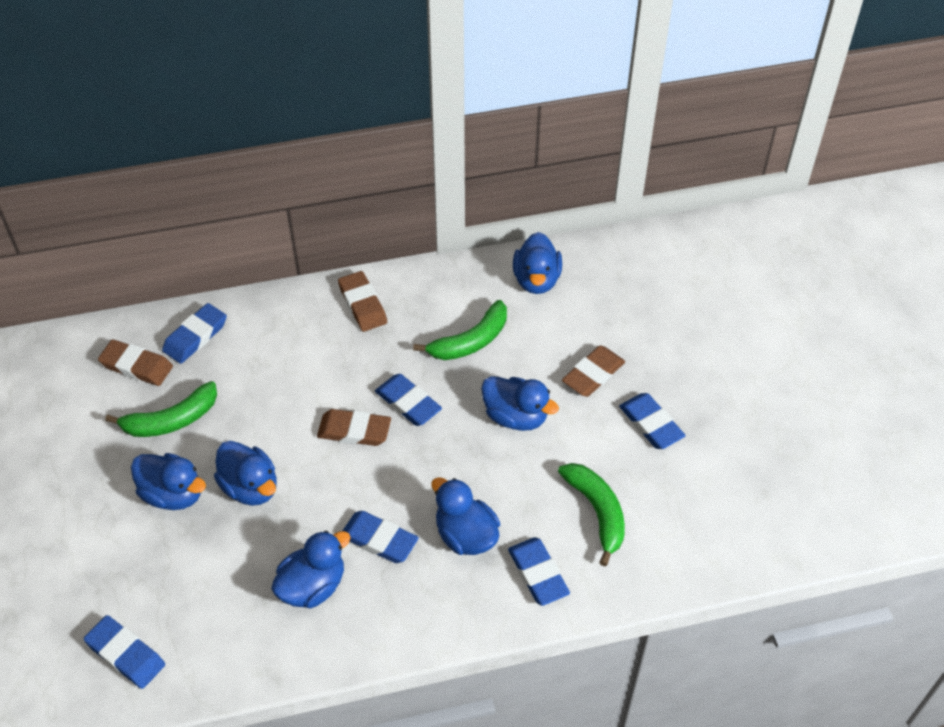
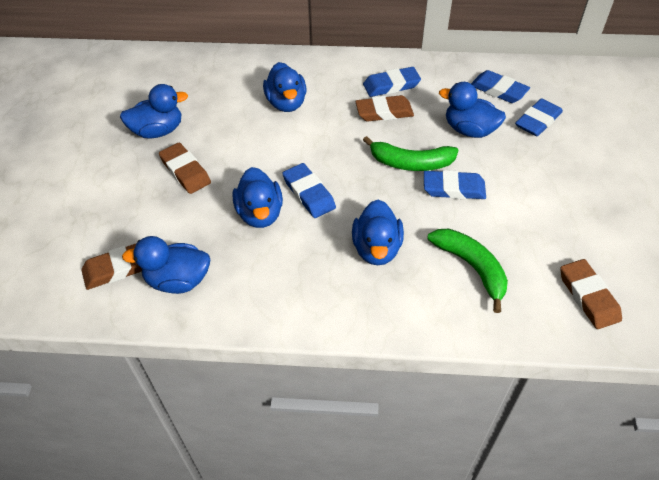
blue eraser: 6 -> 5
green banana: 3 -> 2

